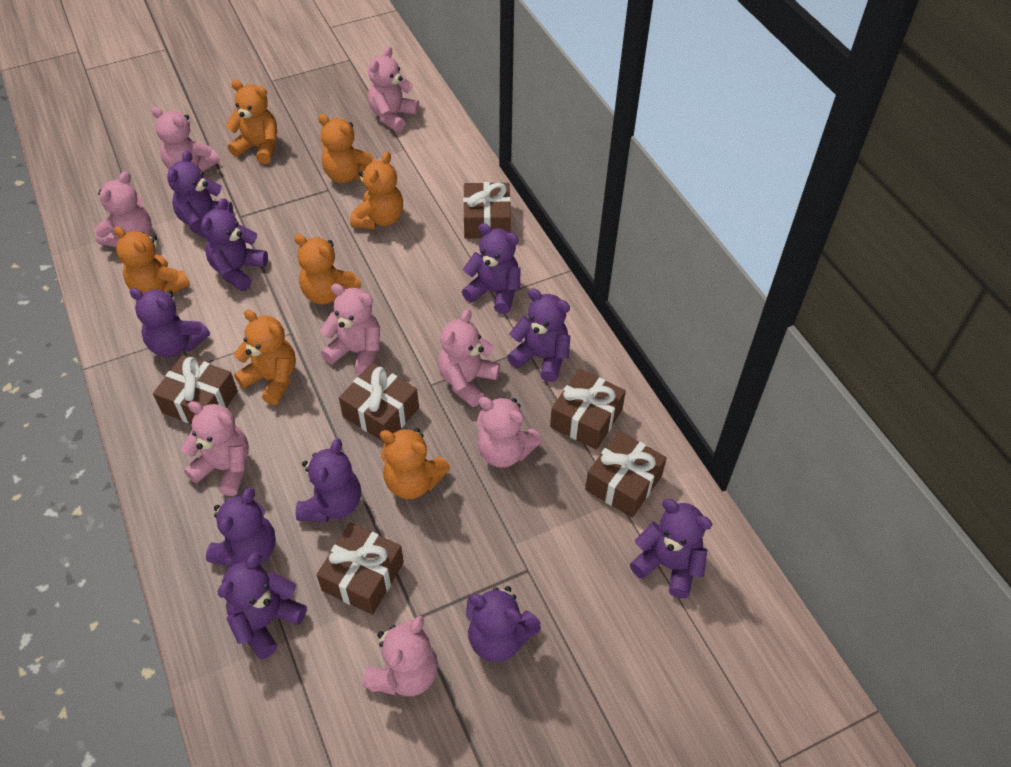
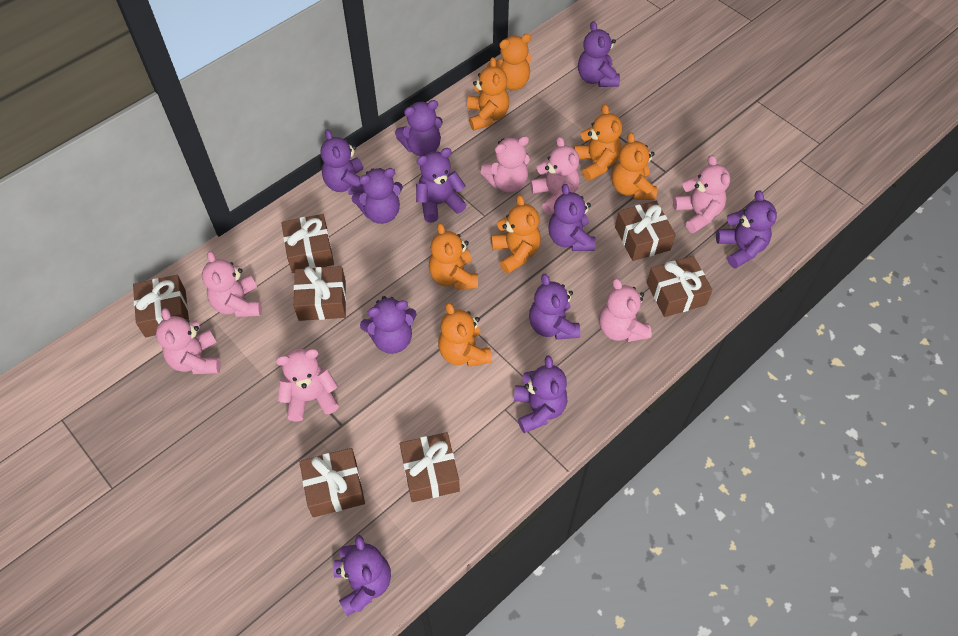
brown gift: 6 -> 7
pink teddy bear: 8 -> 7
purple teddy bear: 10 -> 11

